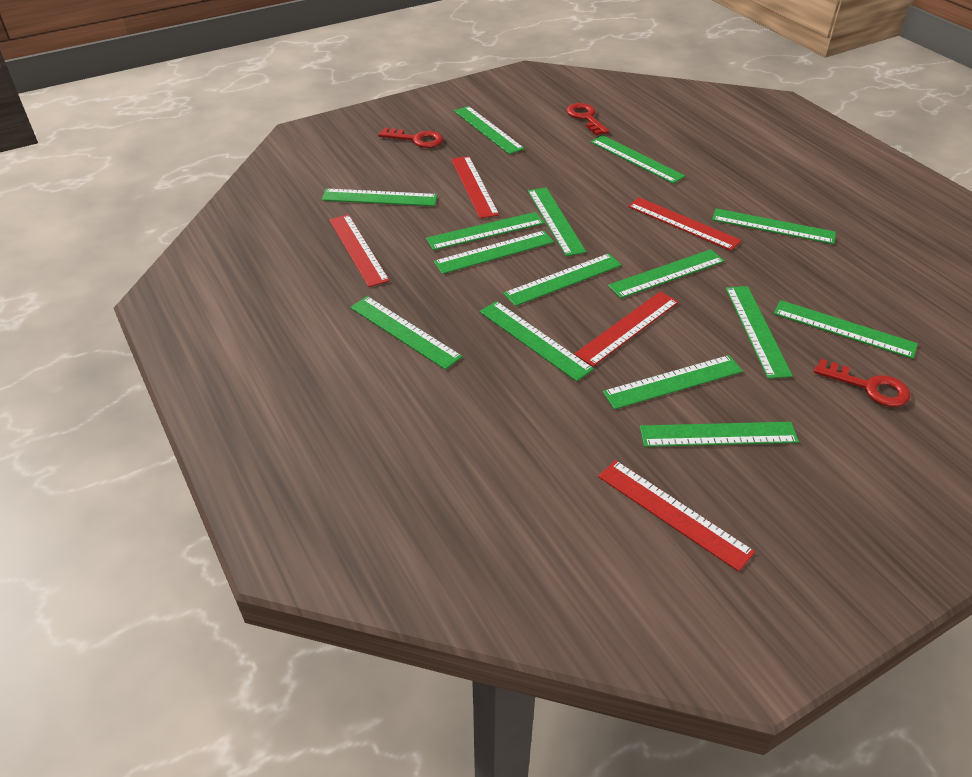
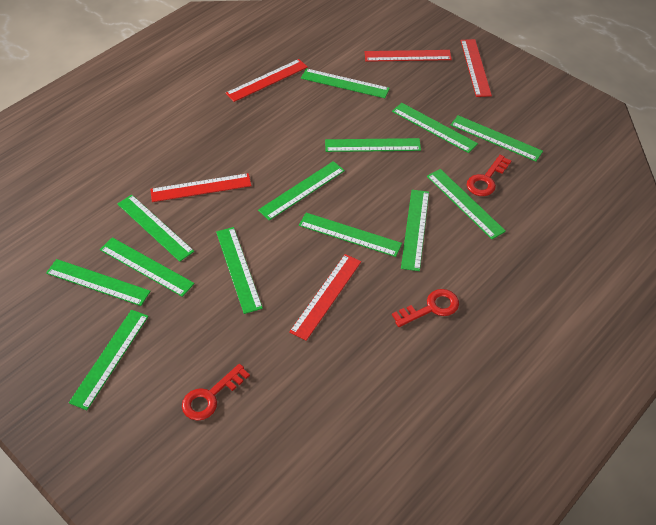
green ruler: 15 -> 13

